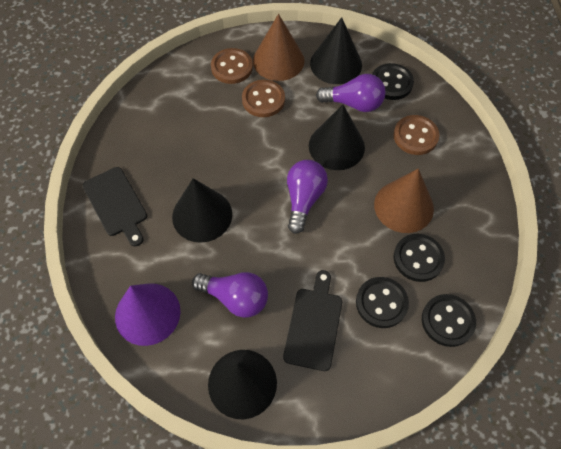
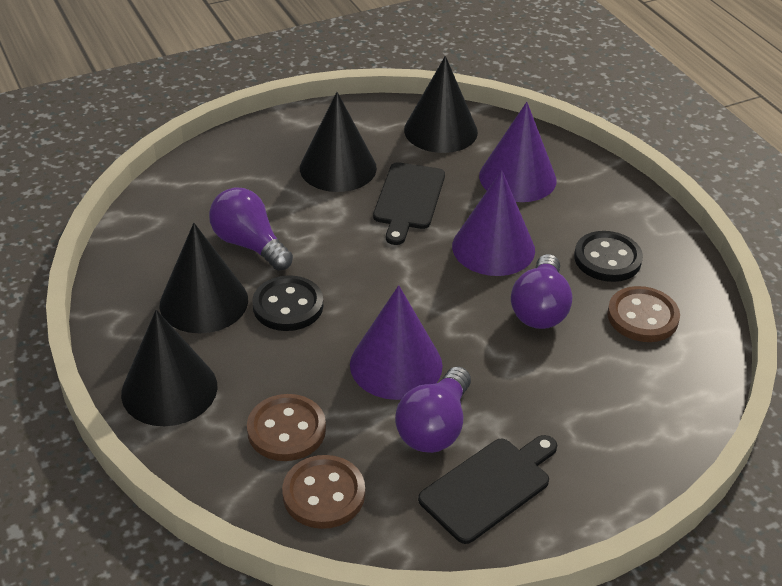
black button: 4 -> 2
brown cone: 2 -> 0
purple cone: 1 -> 3

